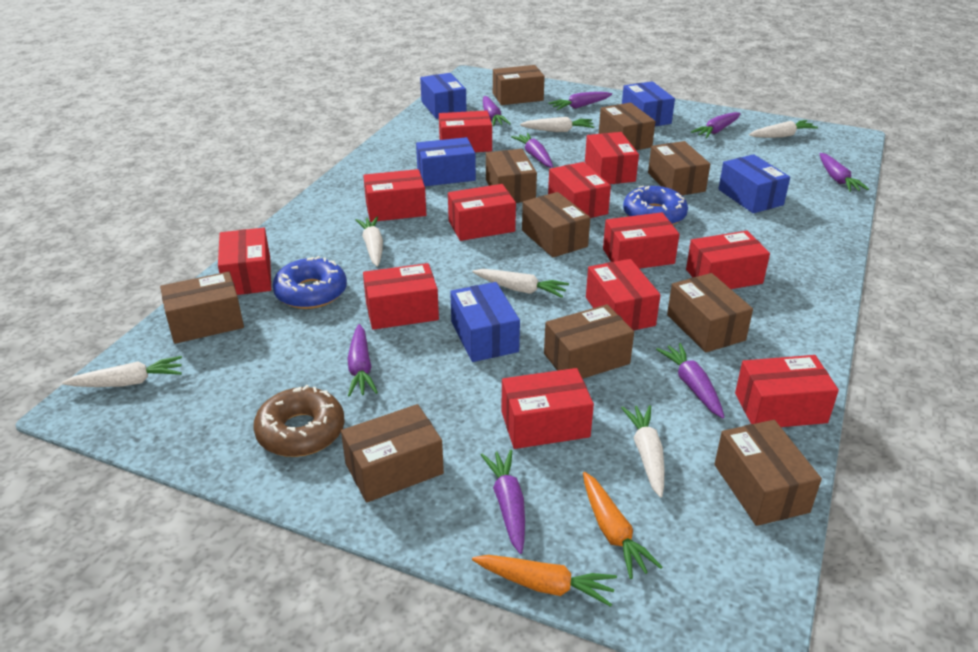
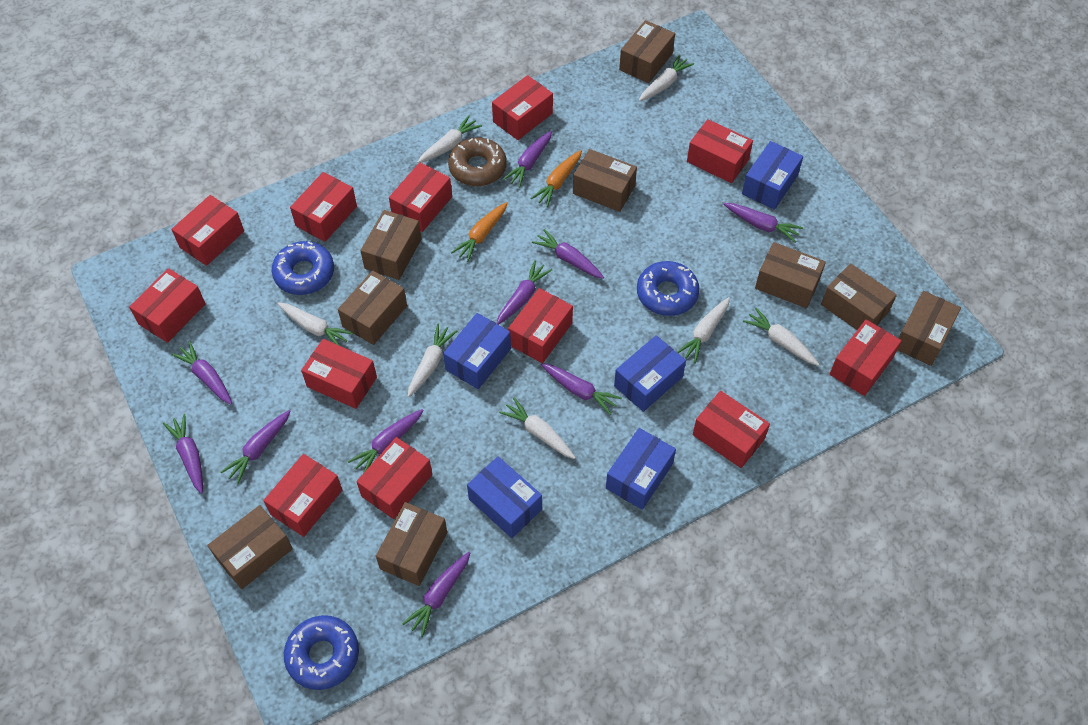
blue donut: 2 -> 3
brown box: 10 -> 9
purple carrot: 8 -> 10
white carrot: 6 -> 7

